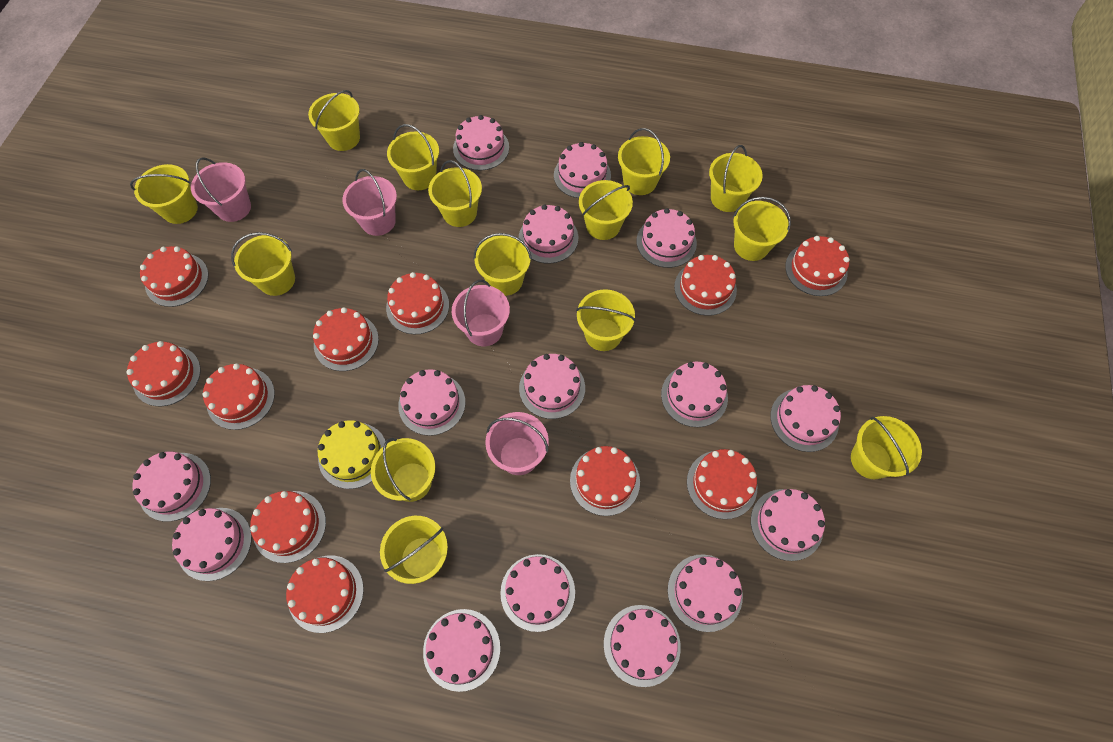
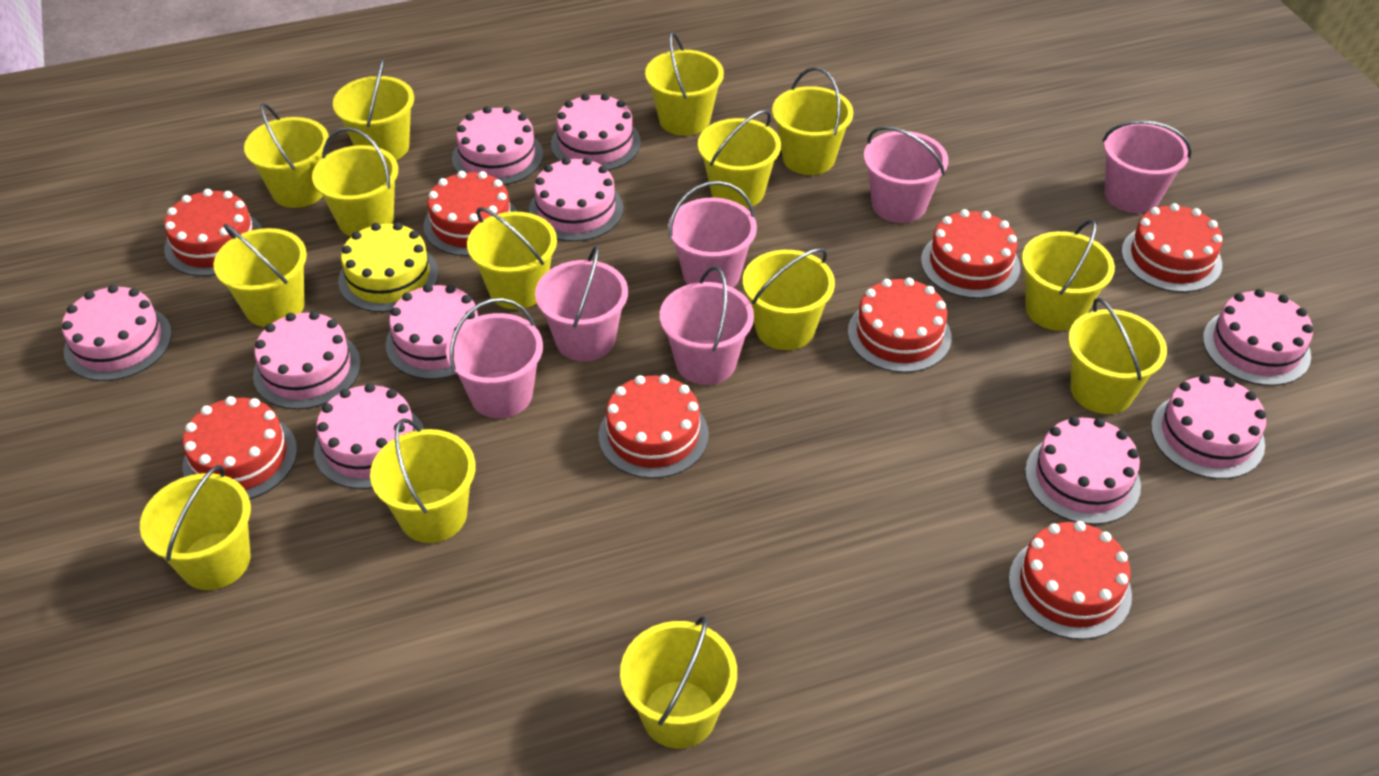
pink bucket: 4 -> 6
pink cake: 15 -> 10
red cake: 11 -> 8

